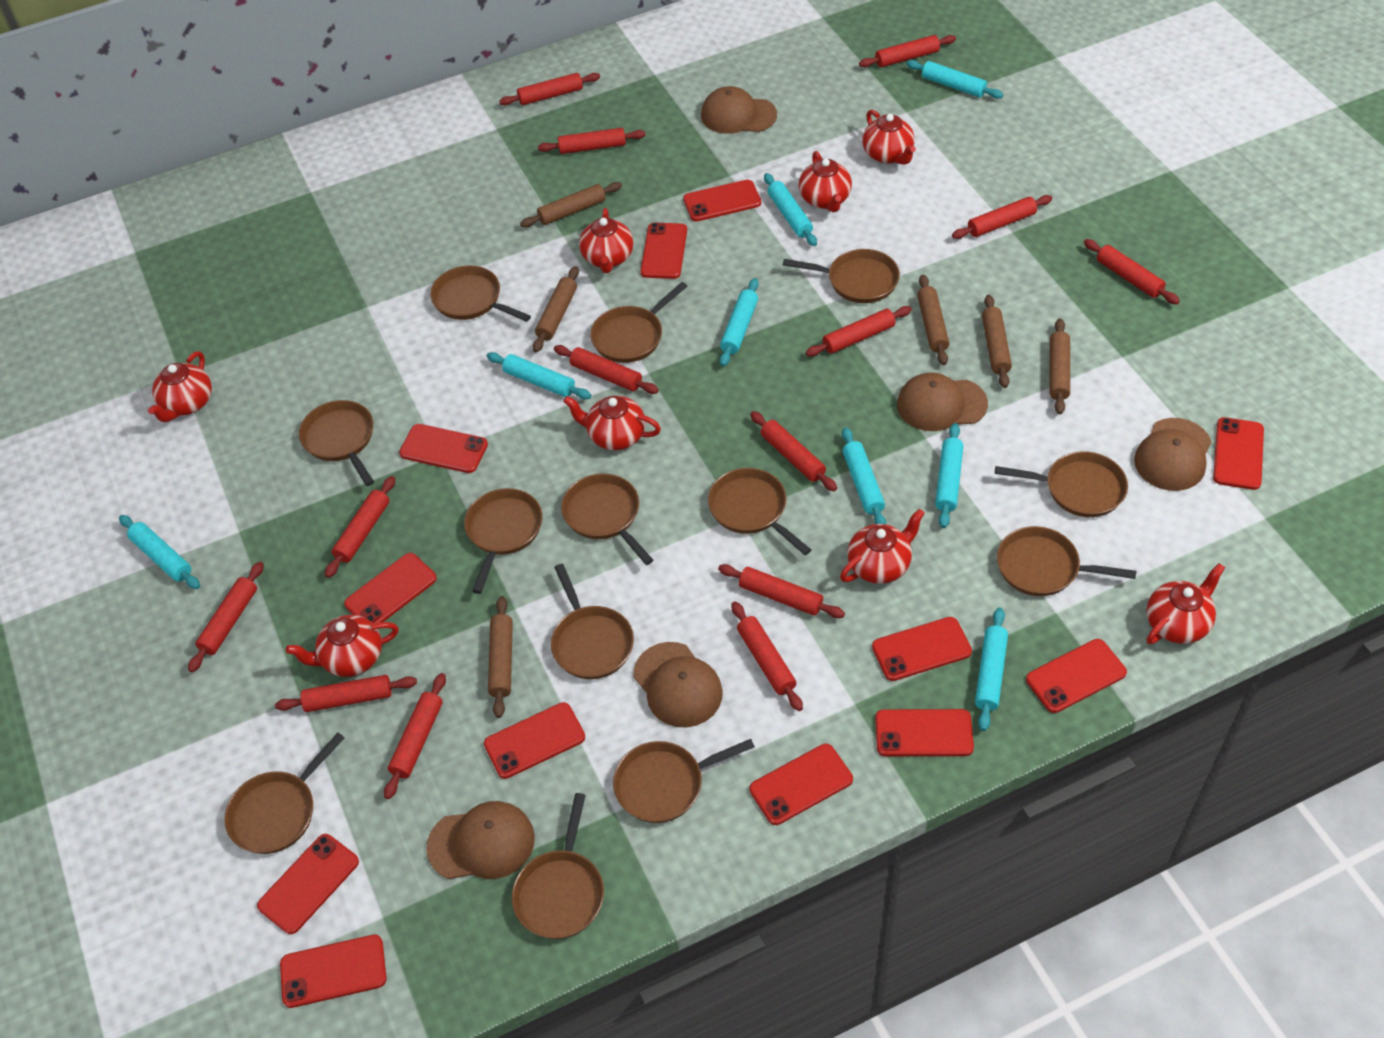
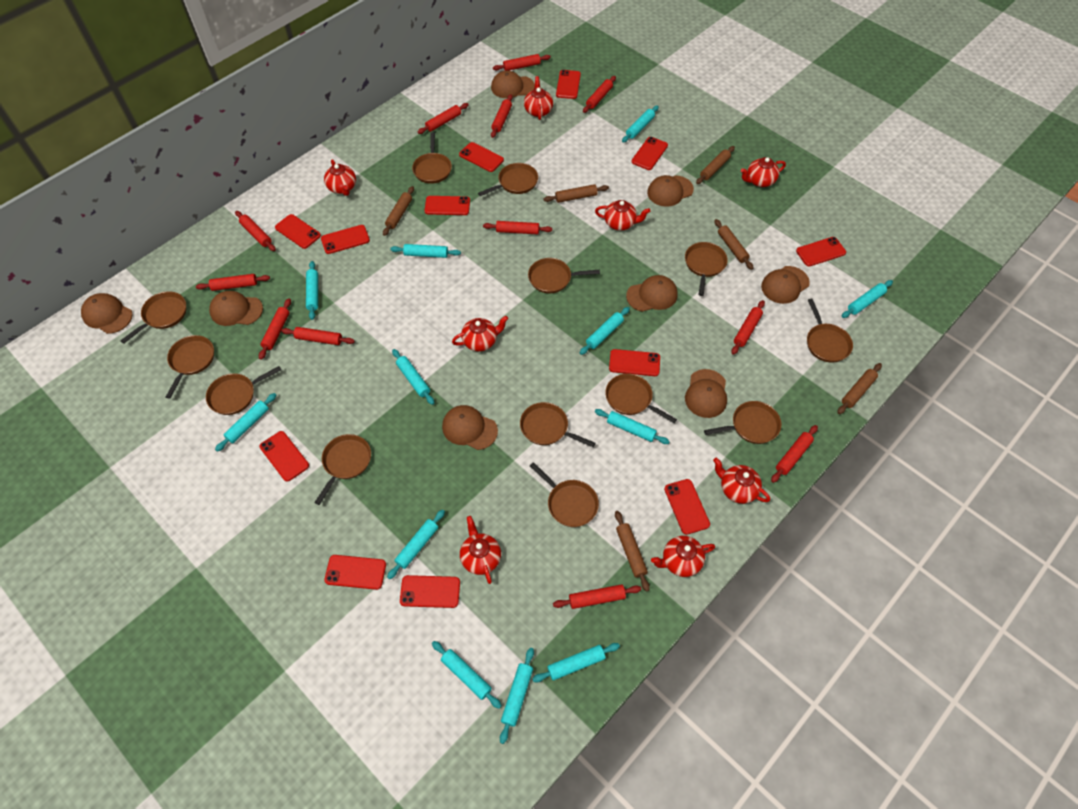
brown cap: 5 -> 8
red rolling pin: 14 -> 12
turquoise rolling pin: 8 -> 12

